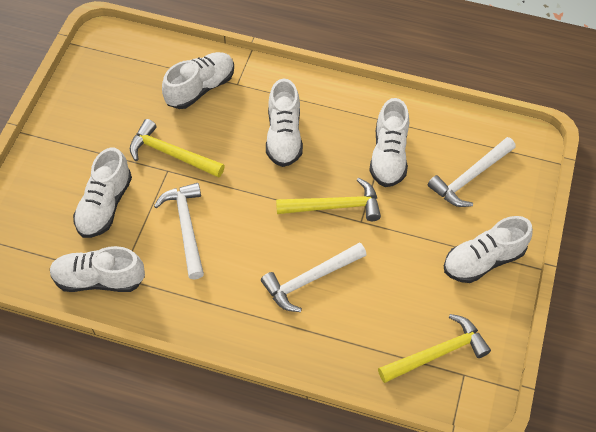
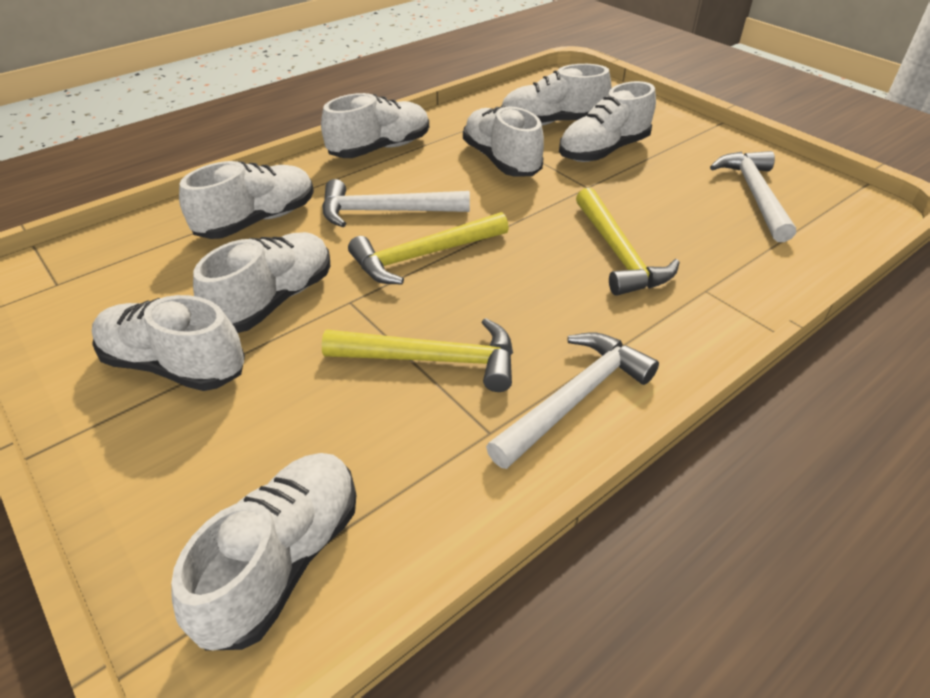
white shoe: 6 -> 8

